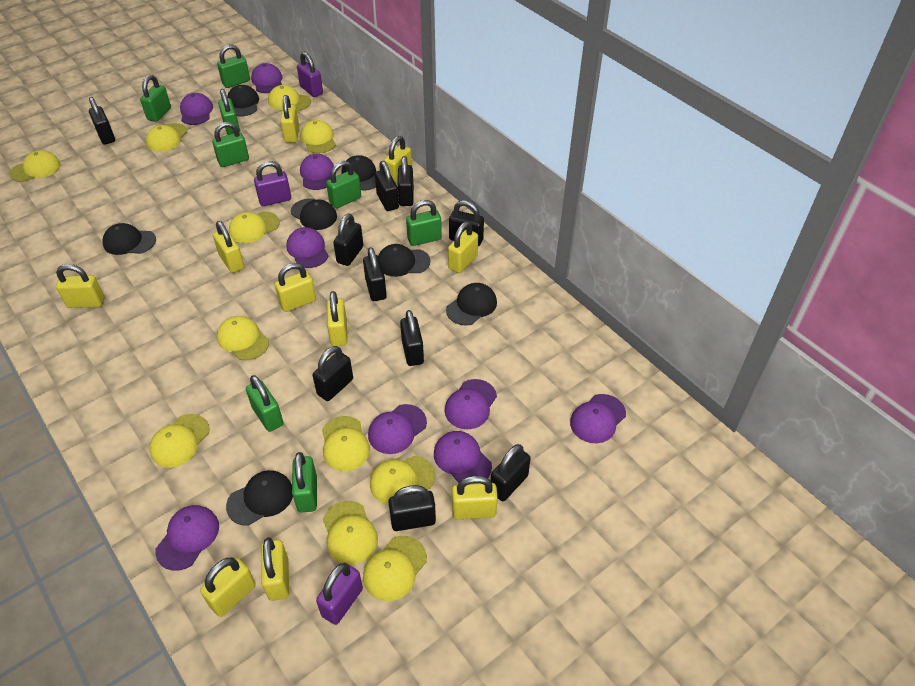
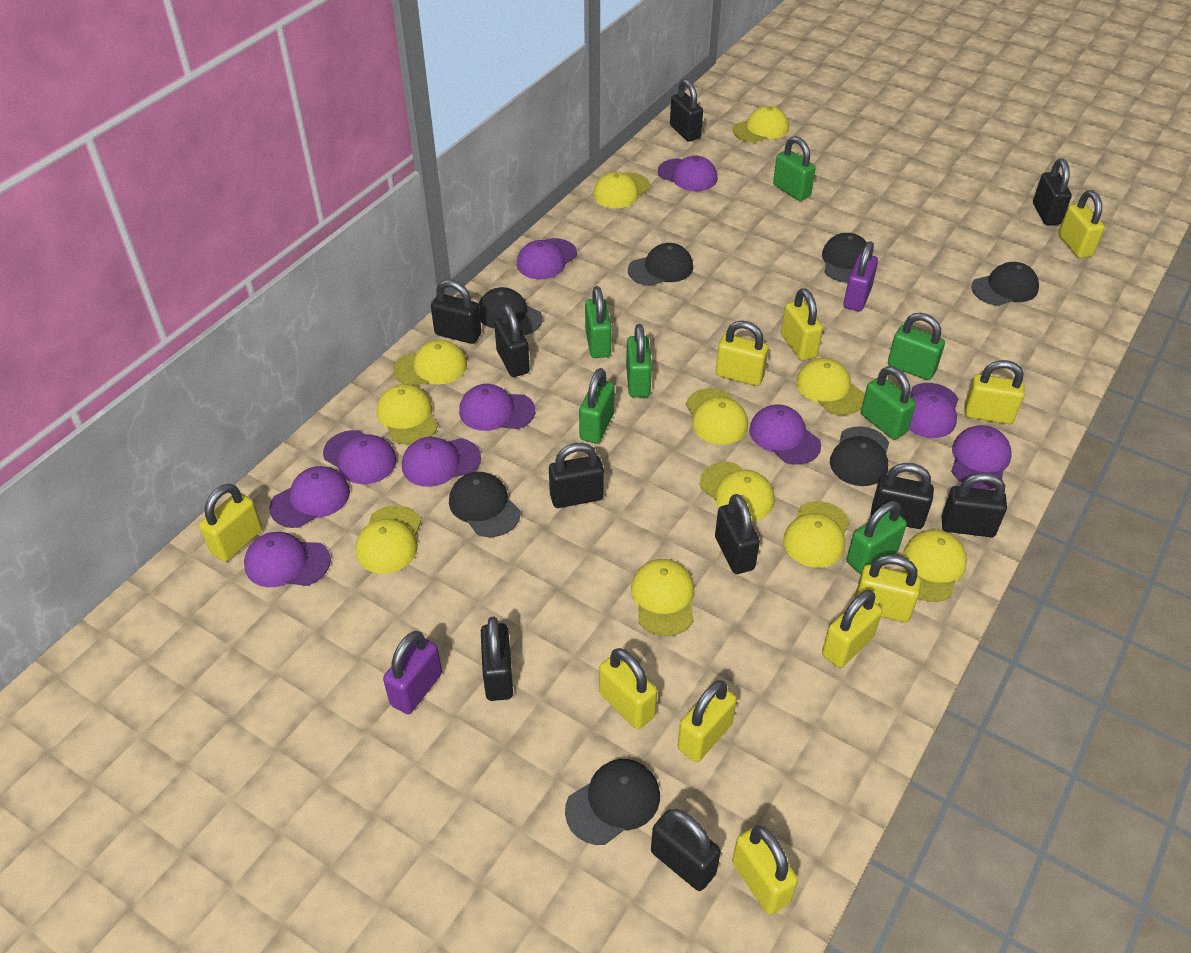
green padlock: 8 -> 7
purple cap: 9 -> 10
purple padlock: 3 -> 2

